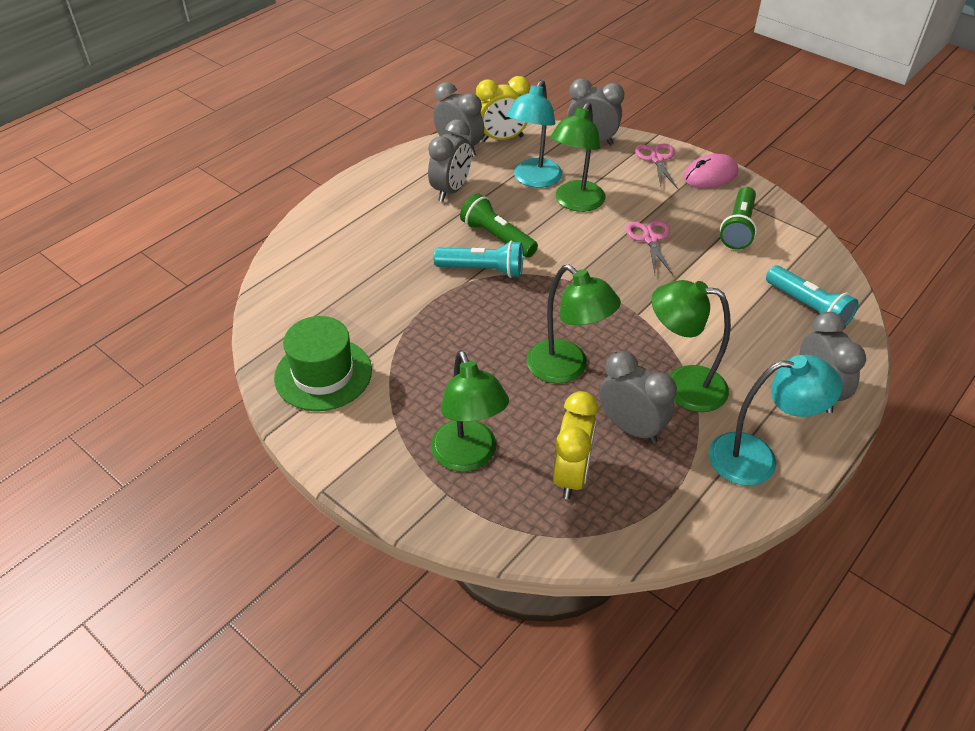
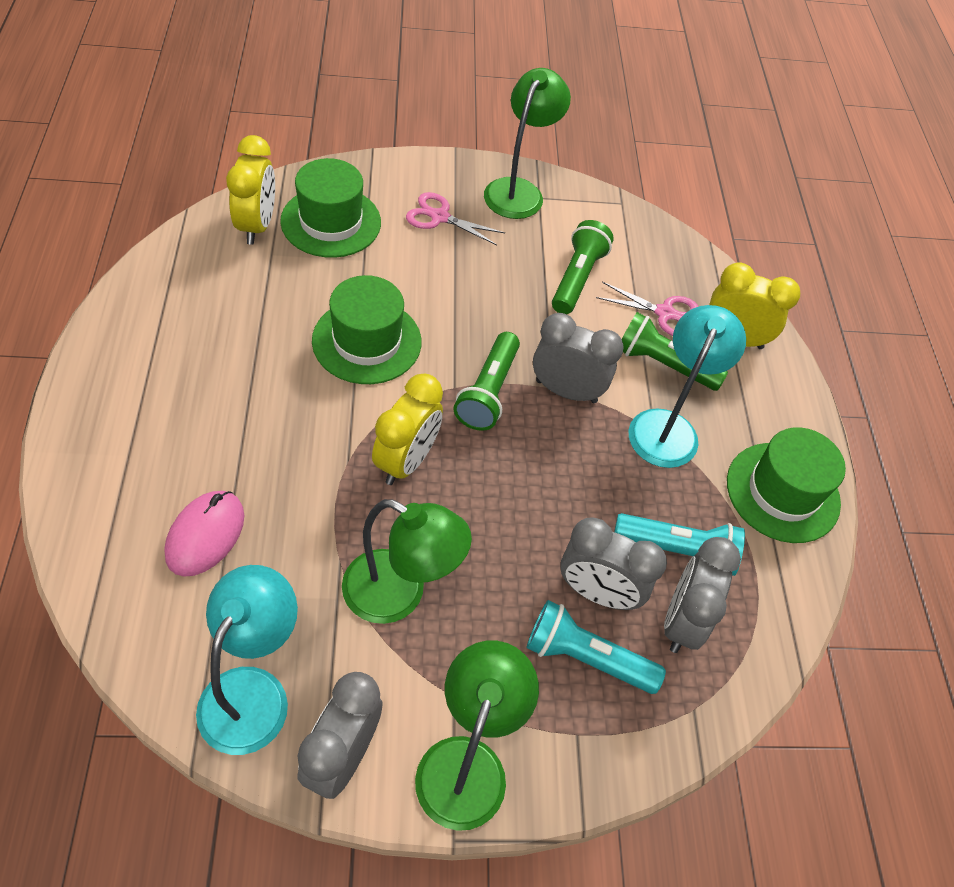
green flashlight: 2 -> 3
green hat: 1 -> 3
green lamp: 4 -> 3
grey clock: 5 -> 4
yellow clock: 2 -> 3

